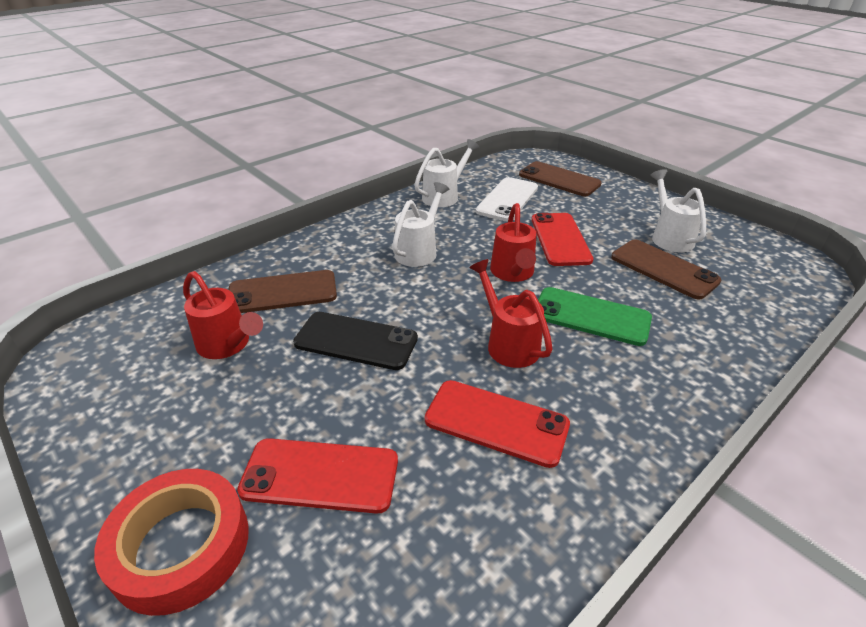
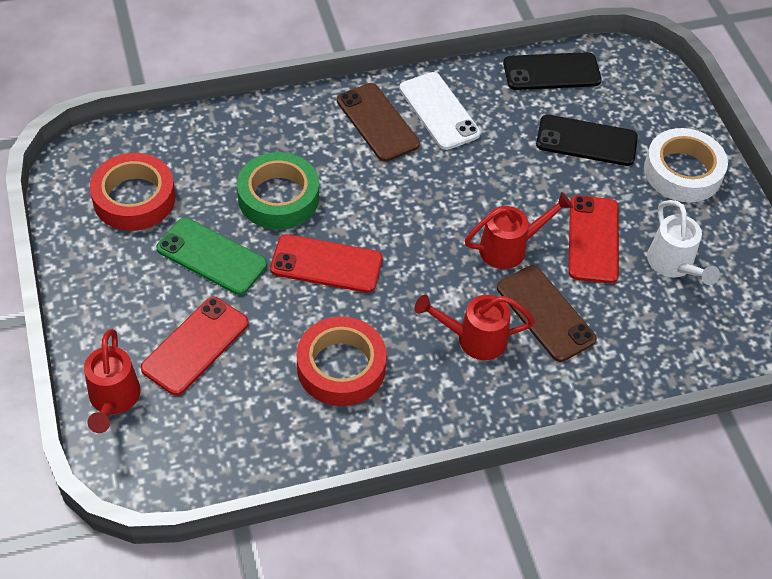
black phone: 1 -> 2
brown phone: 3 -> 2
green tape: 0 -> 1
red tape: 1 -> 2
white tape: 0 -> 1
white watering can: 3 -> 1

